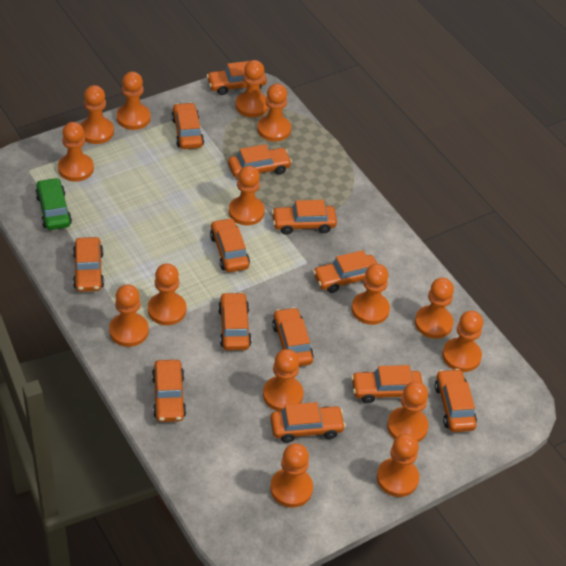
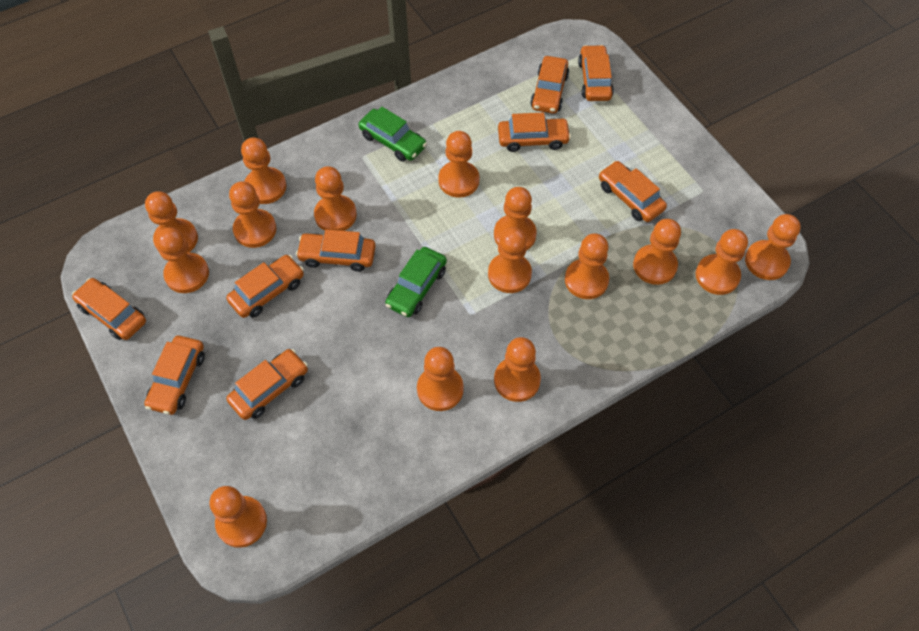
green car: 1 -> 2
orange car: 13 -> 9

